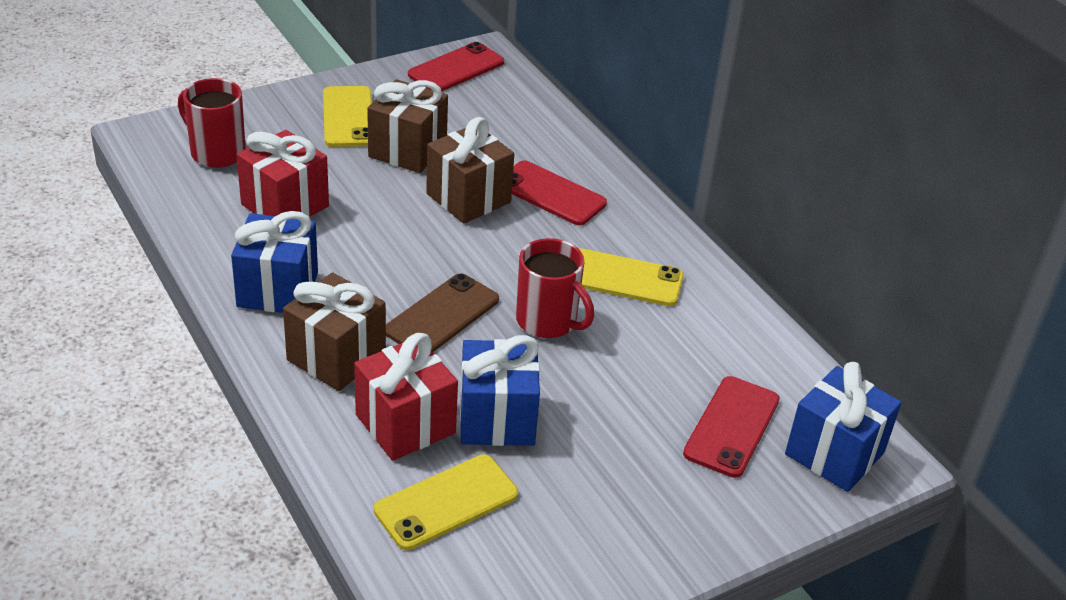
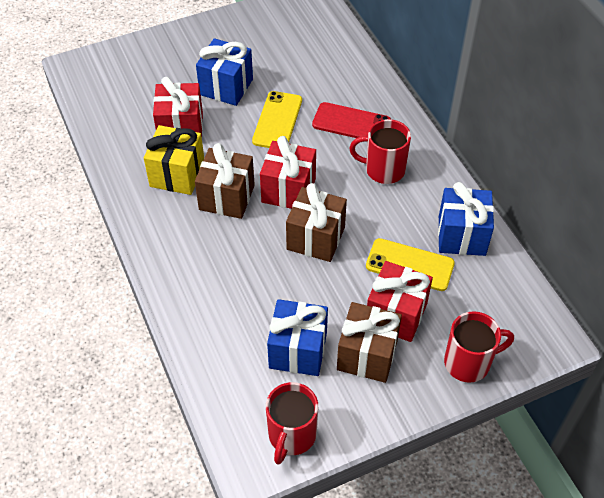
brown phone: 1 -> 0
red gift: 2 -> 3
red mug: 2 -> 3
red phone: 3 -> 1
yellow gift: 0 -> 1
yellow phone: 3 -> 2

